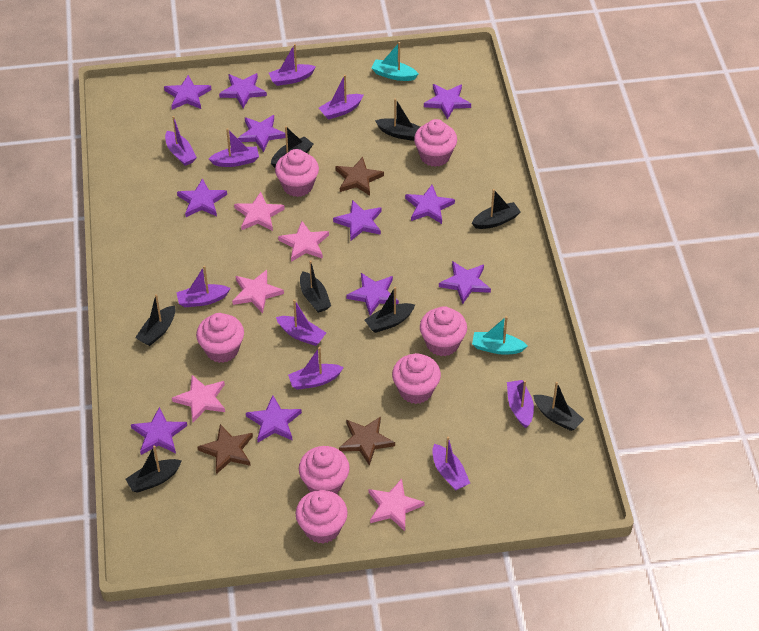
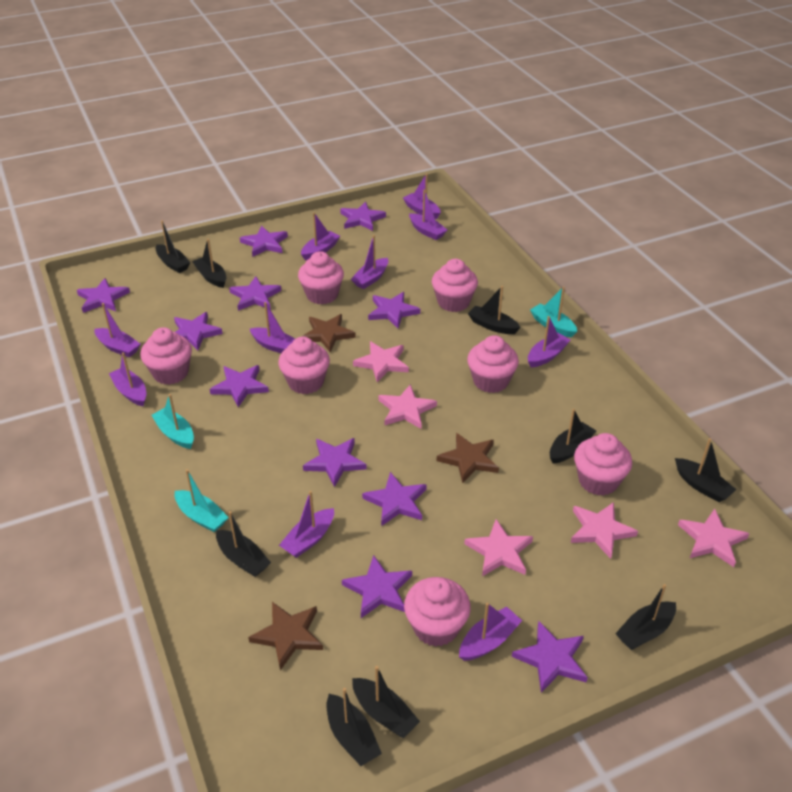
black boat: 8 -> 9
purple boat: 9 -> 10
turquoise boat: 2 -> 3

